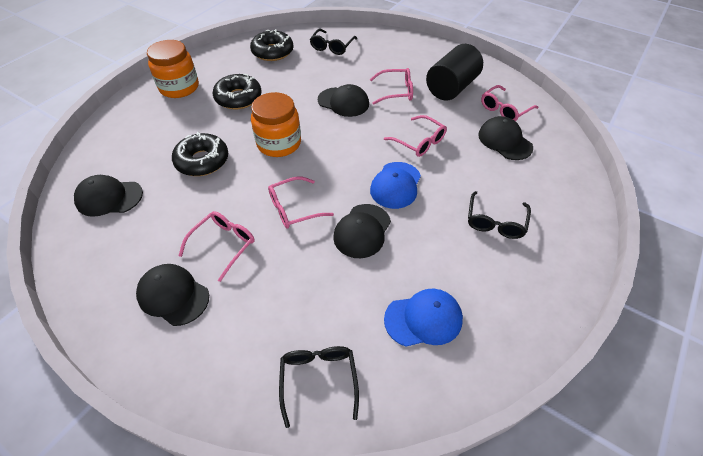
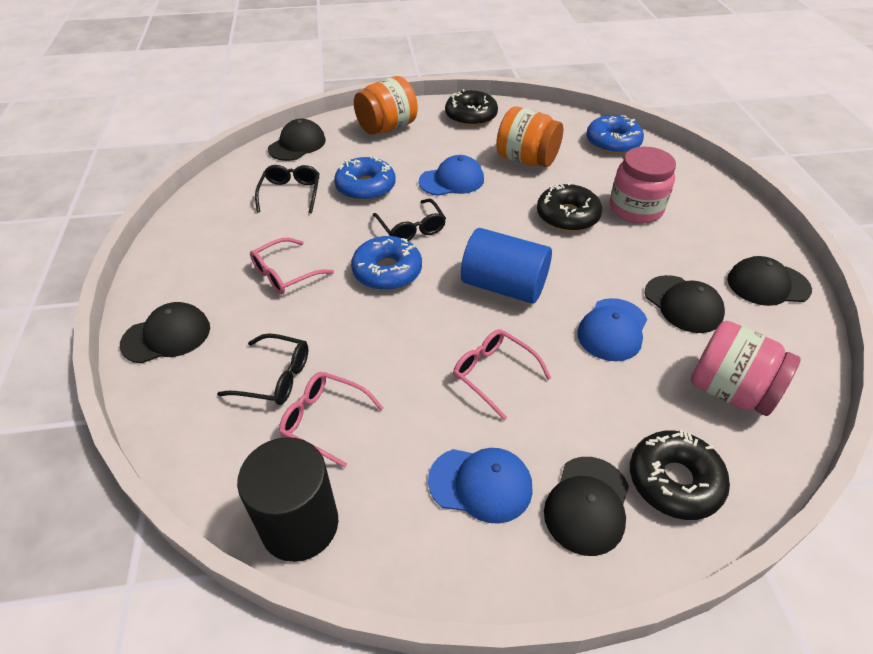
blue cap: 2 -> 3
blue cylinder: 0 -> 1
blue donut: 0 -> 3
pink glasses: 5 -> 3
pink jar: 0 -> 2

